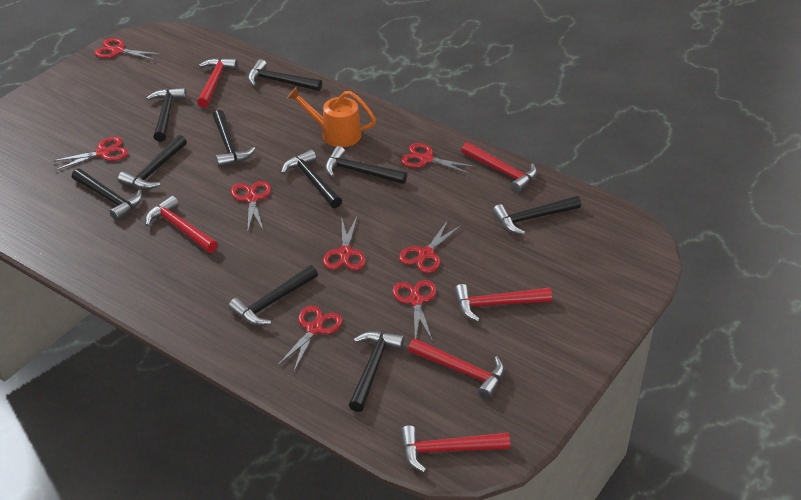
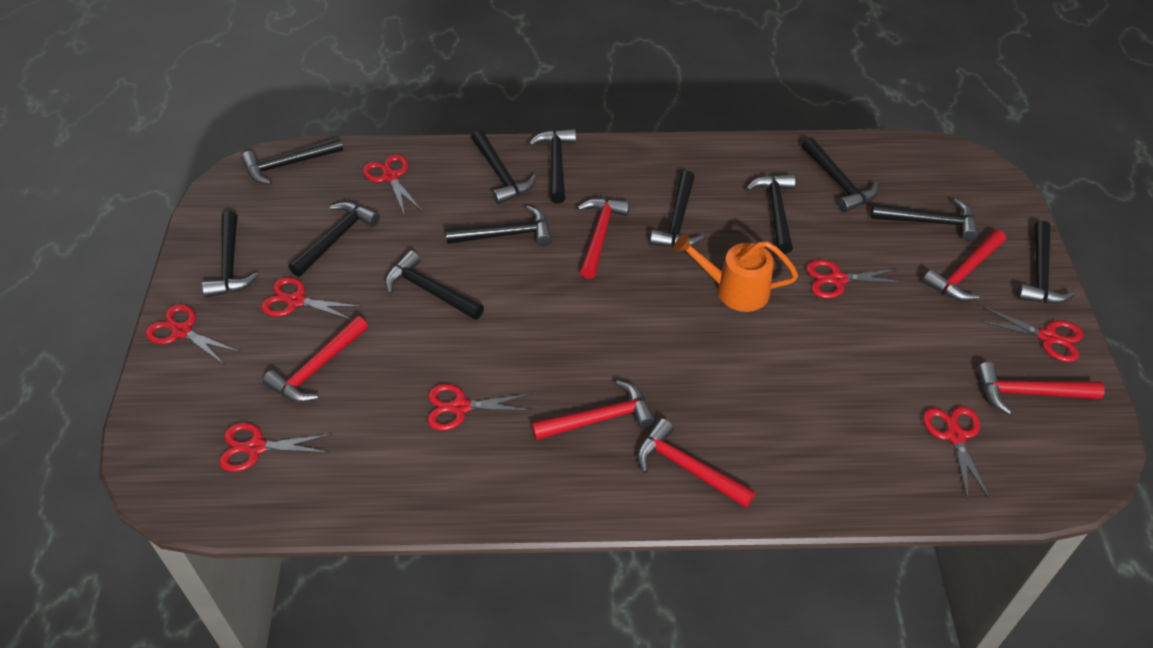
black hammer: 10 -> 12

